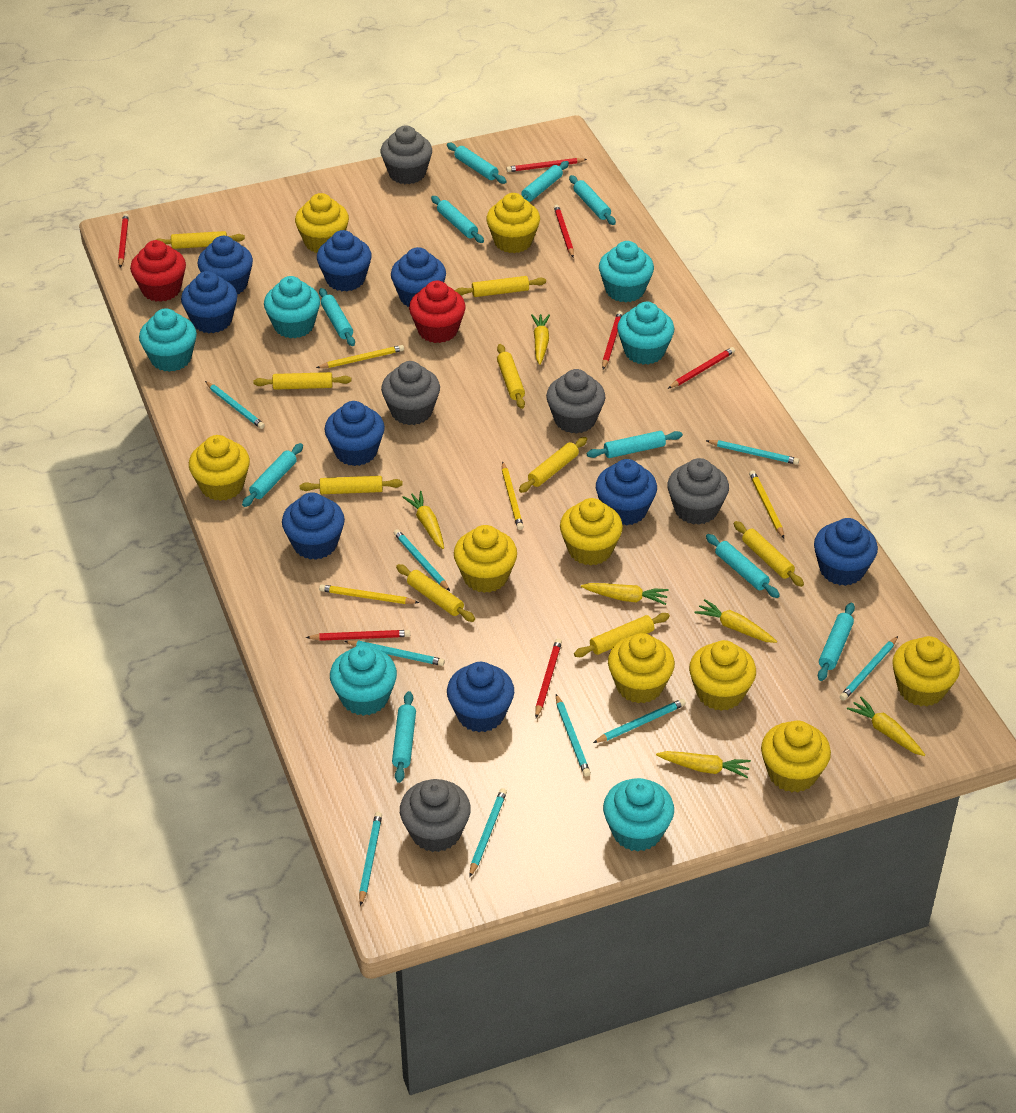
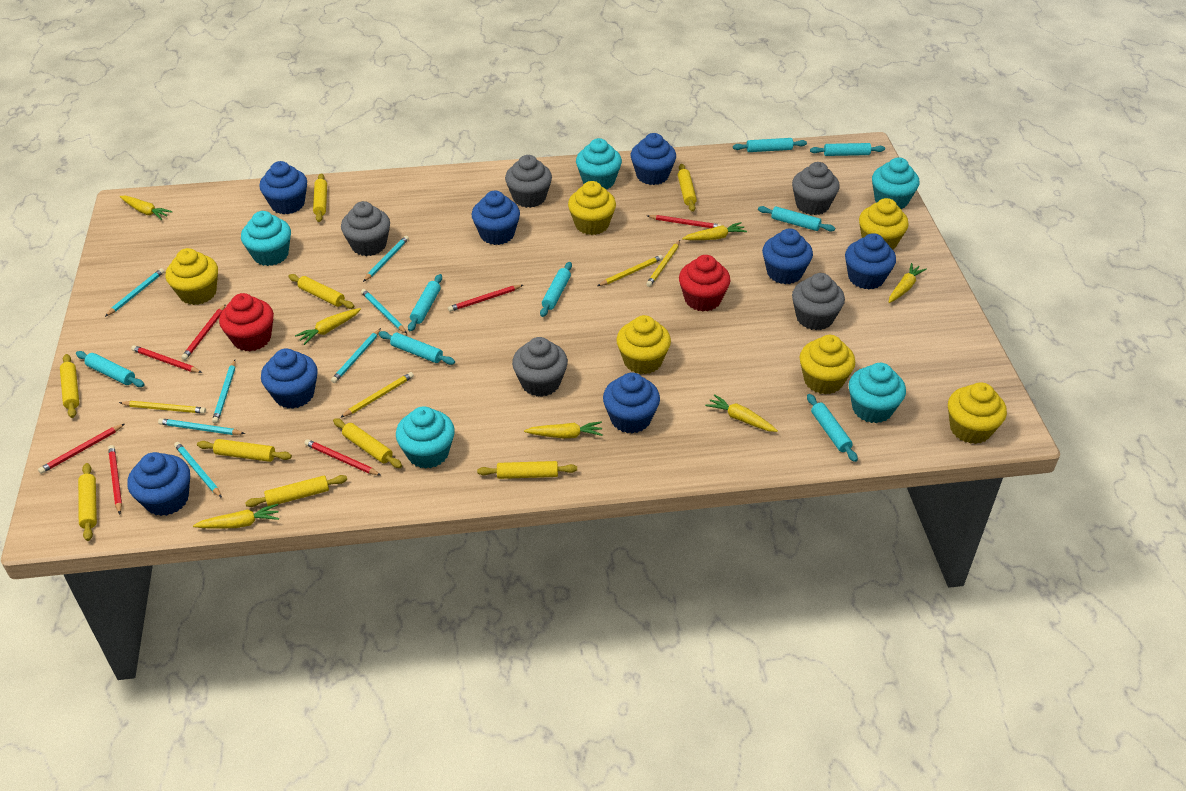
blue cupcake: 9 -> 8
turquoise cupcake: 6 -> 5
turquoise pencil: 9 -> 7
turquoise rolling pin: 10 -> 8
yellow carrot: 6 -> 7
yellow cupcake: 9 -> 6

